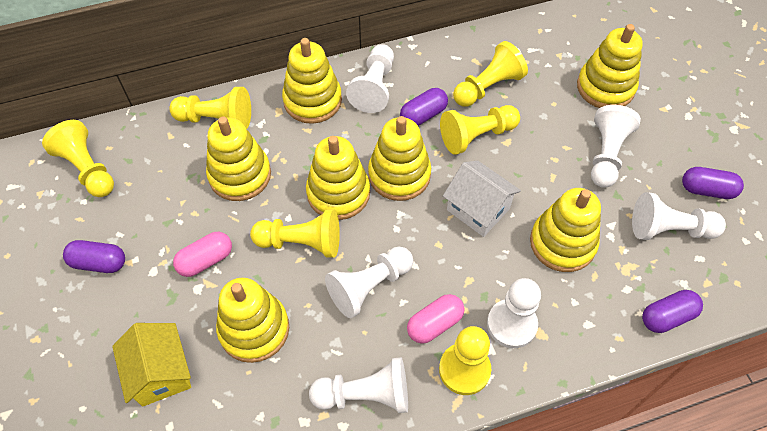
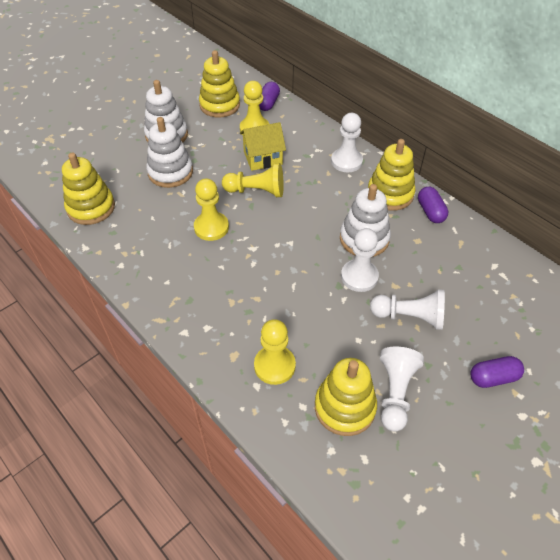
pink capsule: 2 -> 0
purple capsule: 4 -> 3
white house: 1 -> 0
white pawn: 6 -> 4
white stacking toy: 0 -> 3
yellow pawn: 6 -> 4
yellow stacking toy: 7 -> 4

